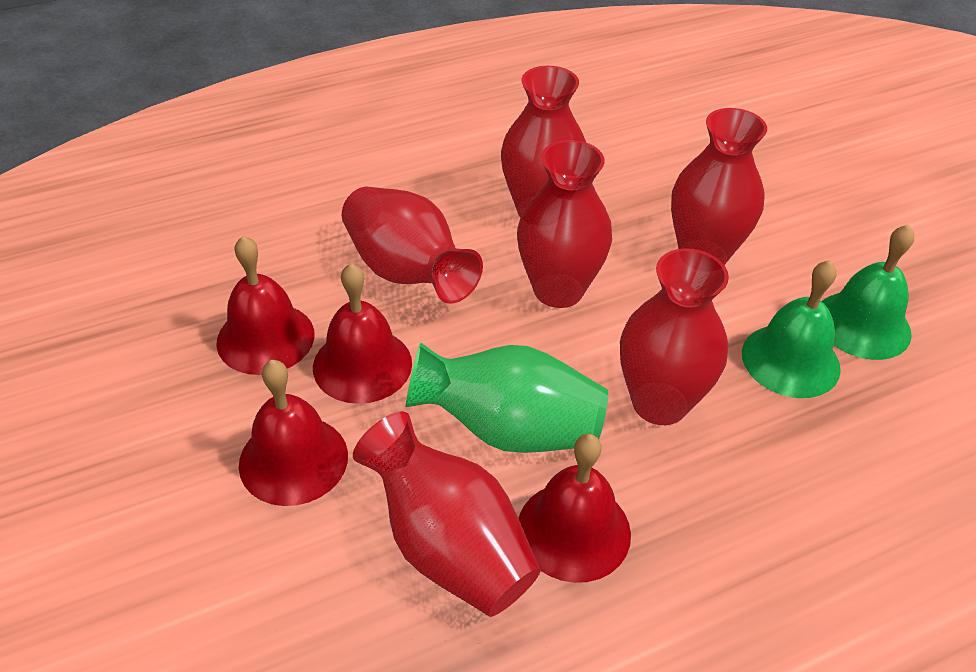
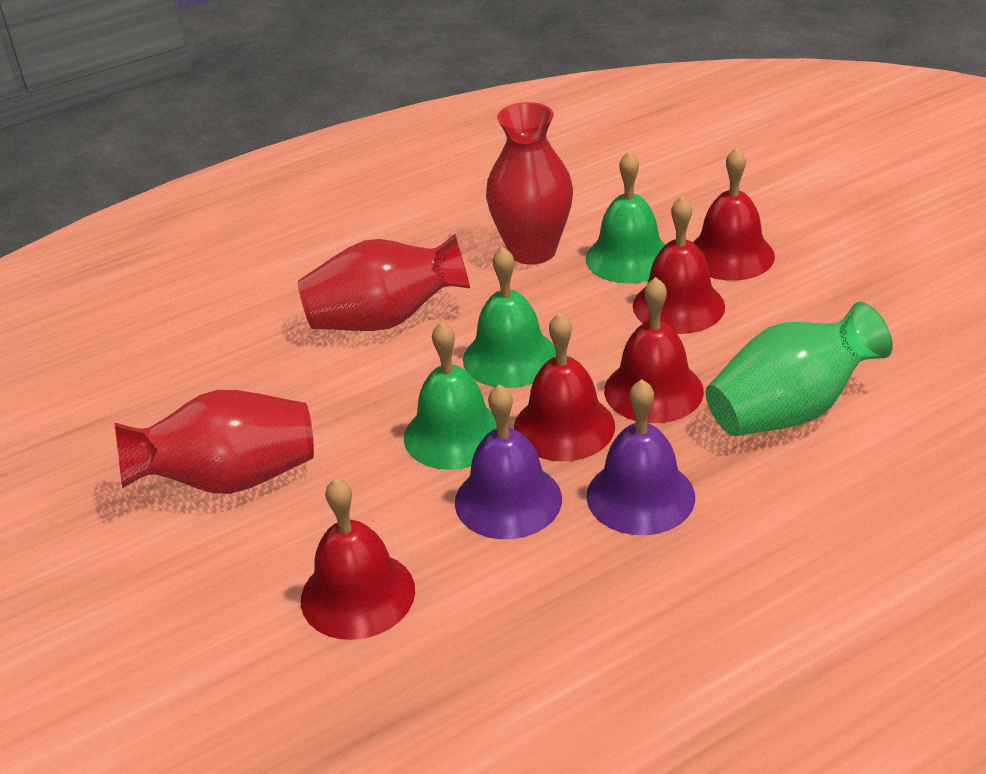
green bell: 2 -> 3
purple bell: 0 -> 2
red bell: 4 -> 5
red vase: 6 -> 3

